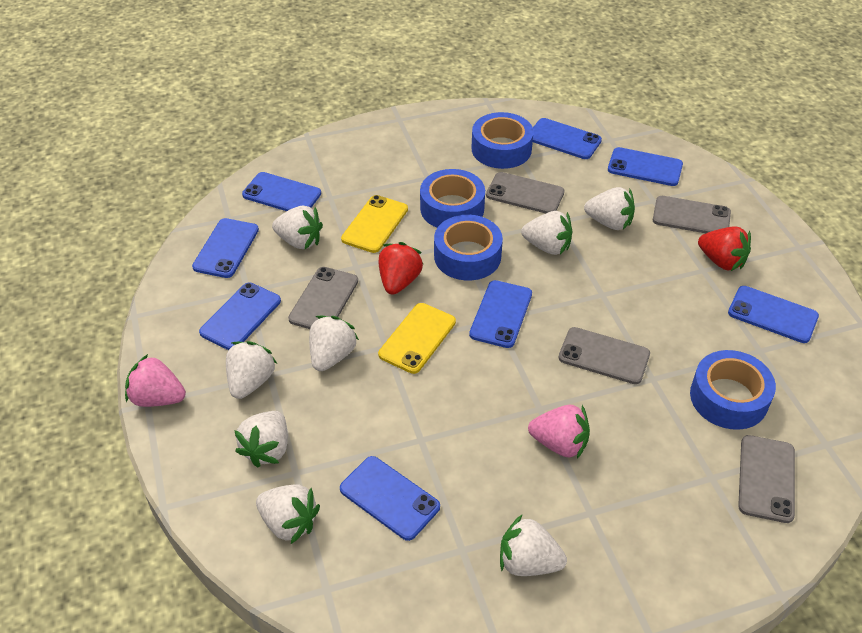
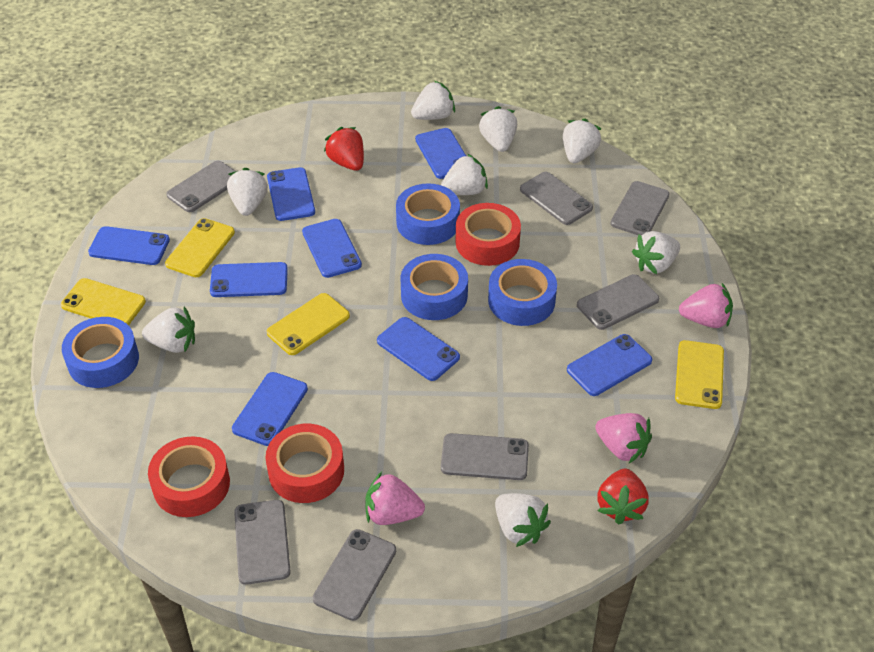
grey phone: 5 -> 7
pink strawberry: 2 -> 3
red tape: 0 -> 3
yellow phone: 2 -> 4

